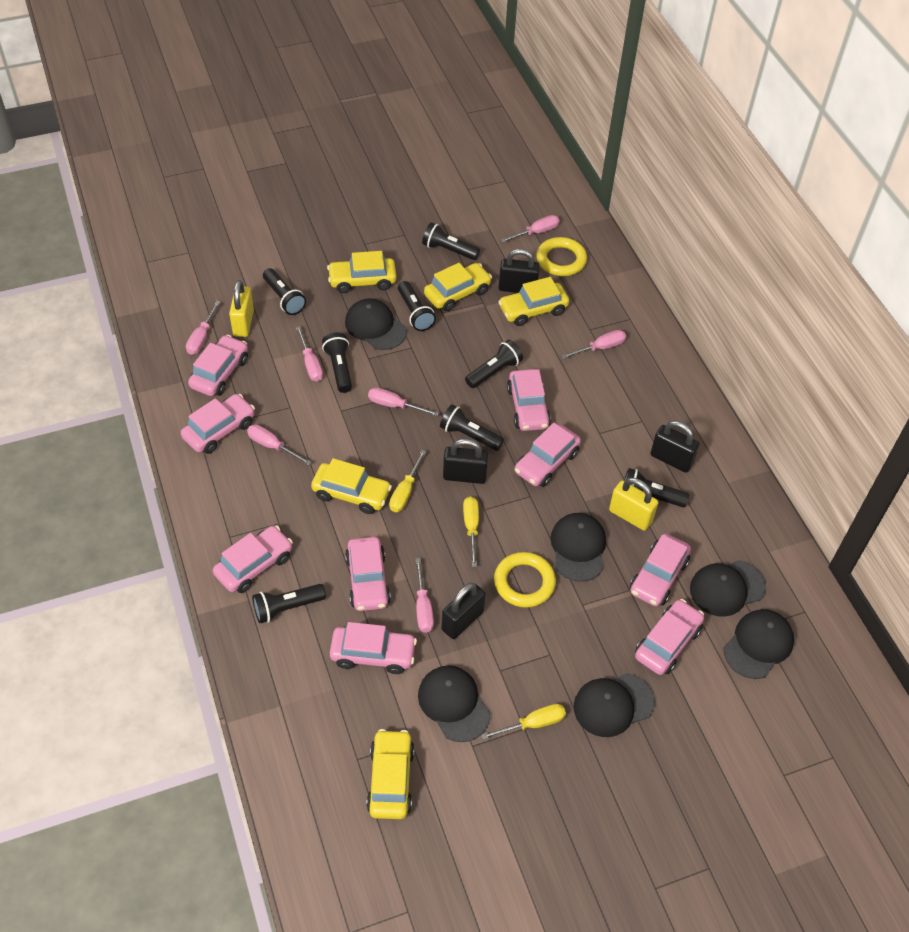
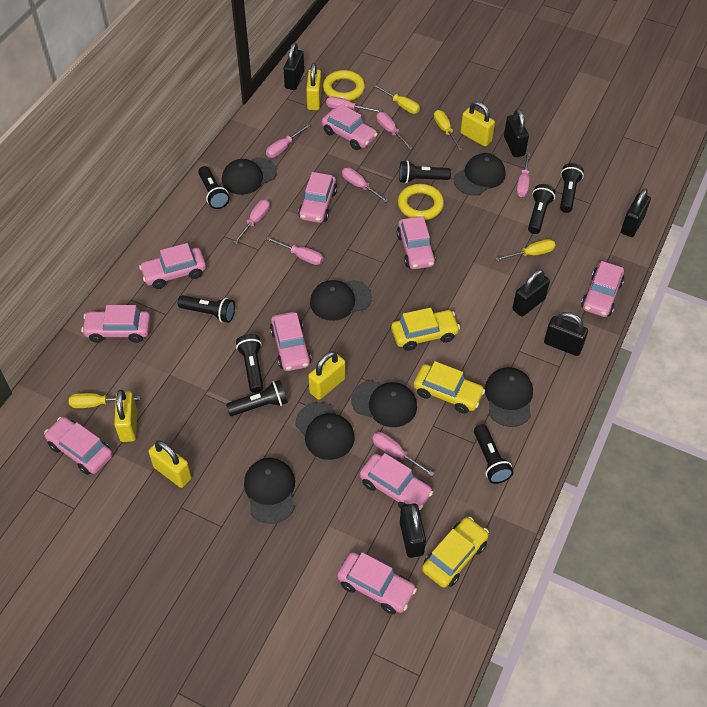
black cap: 6 -> 7
black padlock: 4 -> 6
pink car: 9 -> 10
pink screwdriver: 7 -> 8
yellow car: 5 -> 3
yellow padlock: 2 -> 5
yellow screwdriver: 3 -> 4

